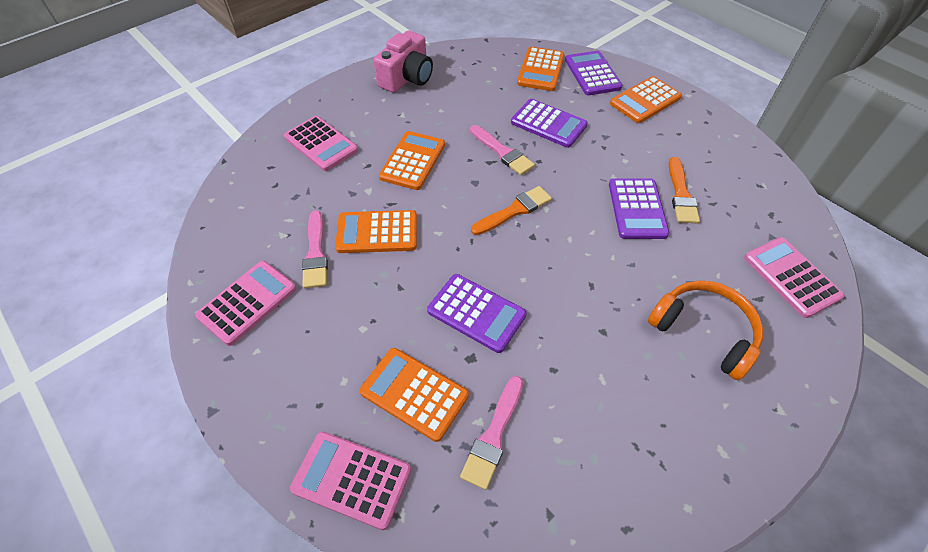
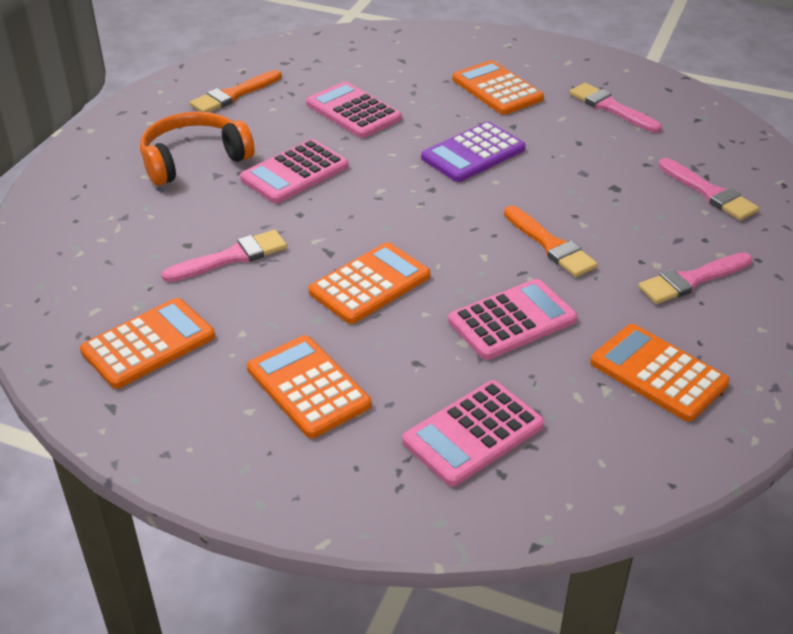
pink brush: 3 -> 4
pink camera: 1 -> 0
purple calculator: 4 -> 1

